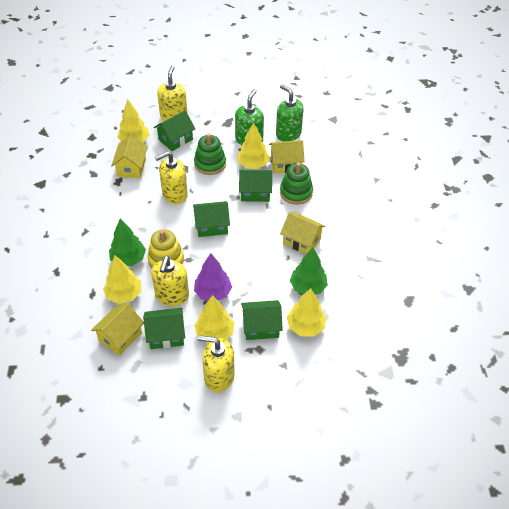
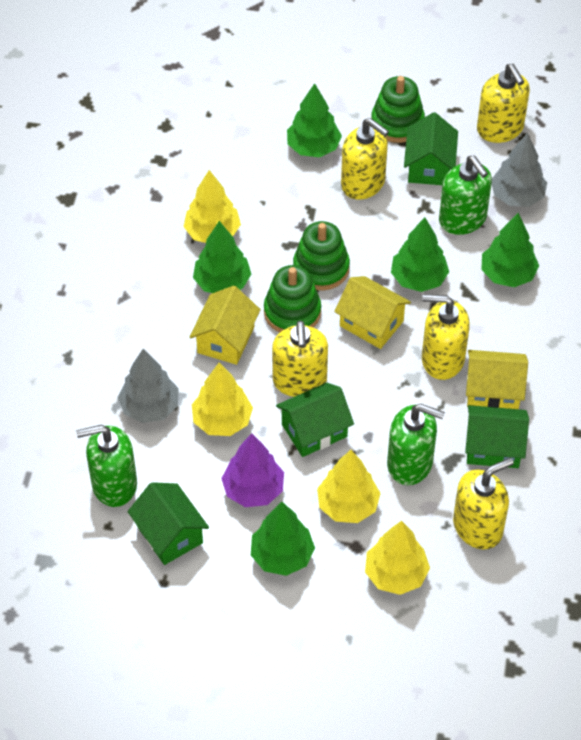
green house: 5 -> 4
green soap dispenser: 2 -> 3
green stacking toy: 2 -> 3
green tree: 2 -> 5
grey tree: 0 -> 2
yellow house: 4 -> 3
yellow soap dispenser: 4 -> 5
yellow stacking toy: 1 -> 0
yellow tree: 5 -> 4

